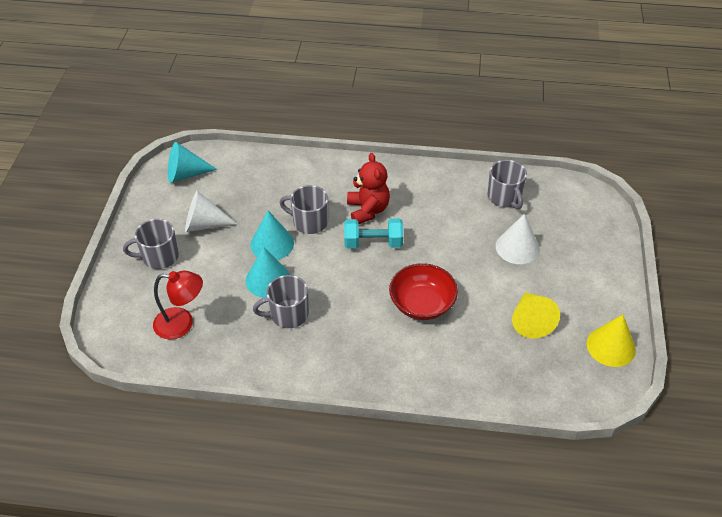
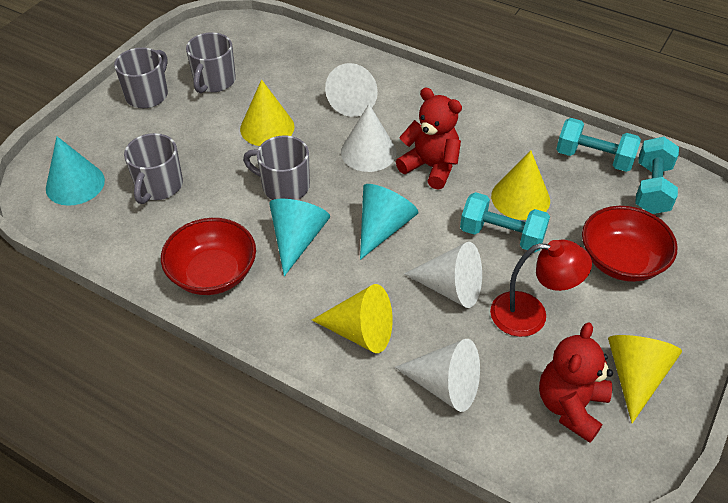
red bowl: 1 -> 2
red teddy bear: 1 -> 2
turquoise dumbbell: 1 -> 3
white cone: 2 -> 4
yellow cone: 2 -> 4

